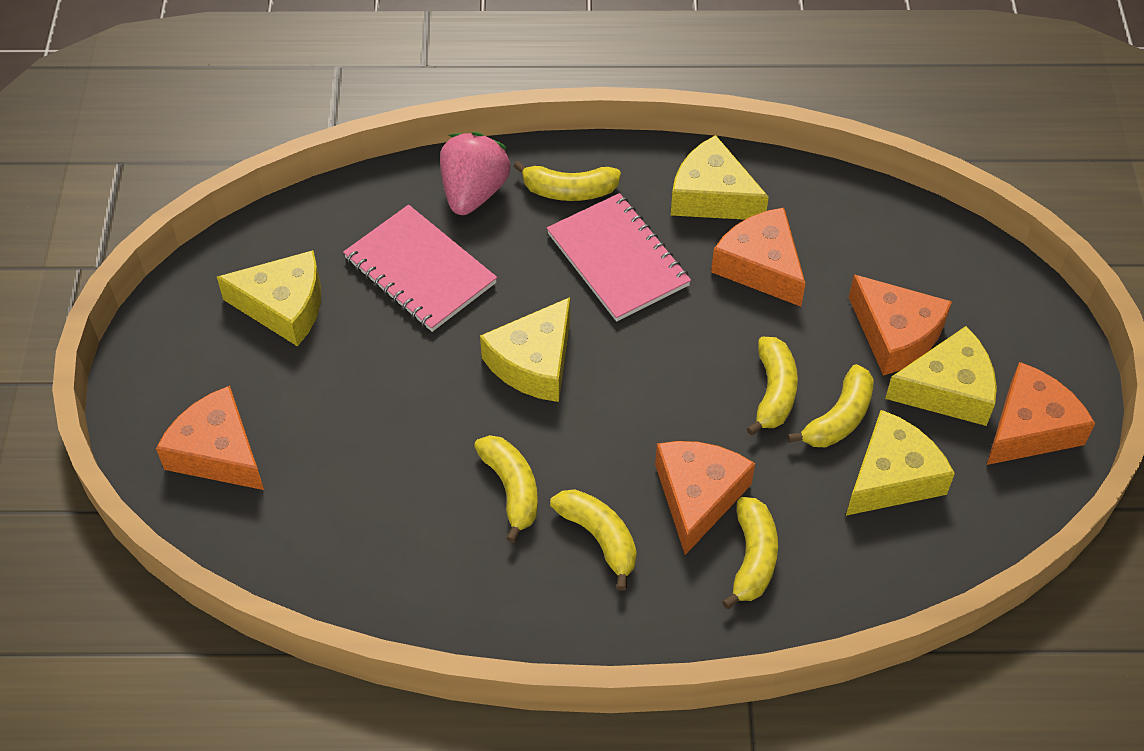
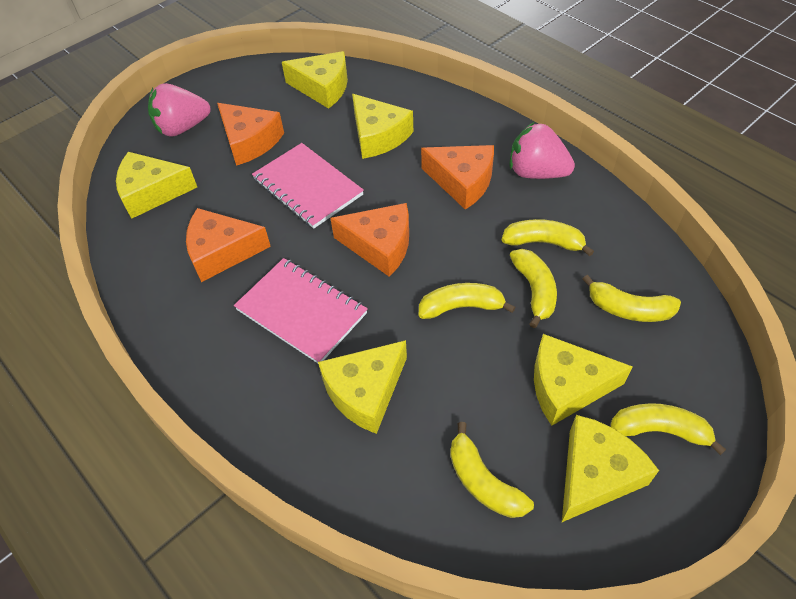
orange cheese: 5 -> 4
pink strawberry: 1 -> 2
yellow cheese: 5 -> 6

